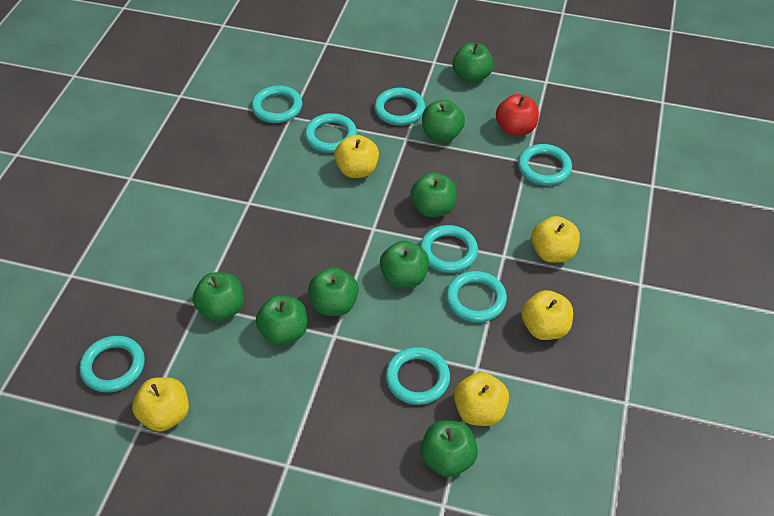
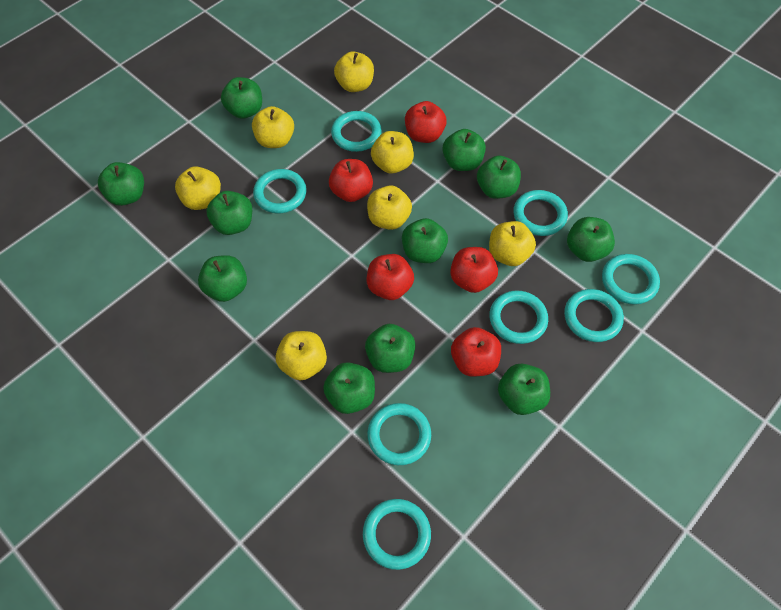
green apple: 8 -> 11
red apple: 1 -> 5
yellow apple: 5 -> 7

